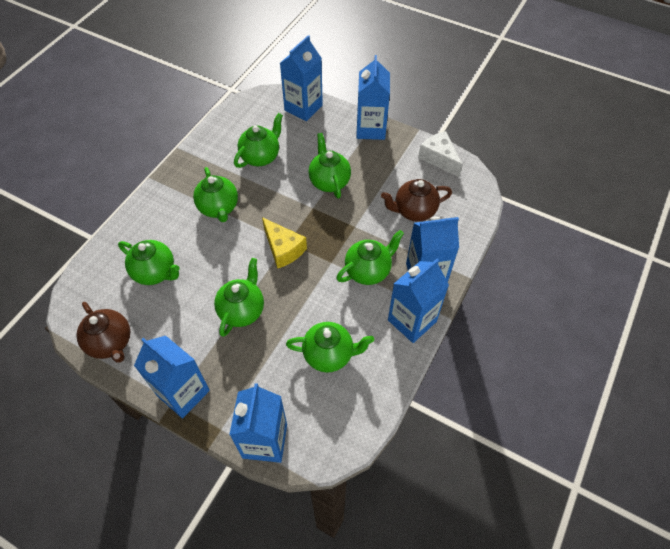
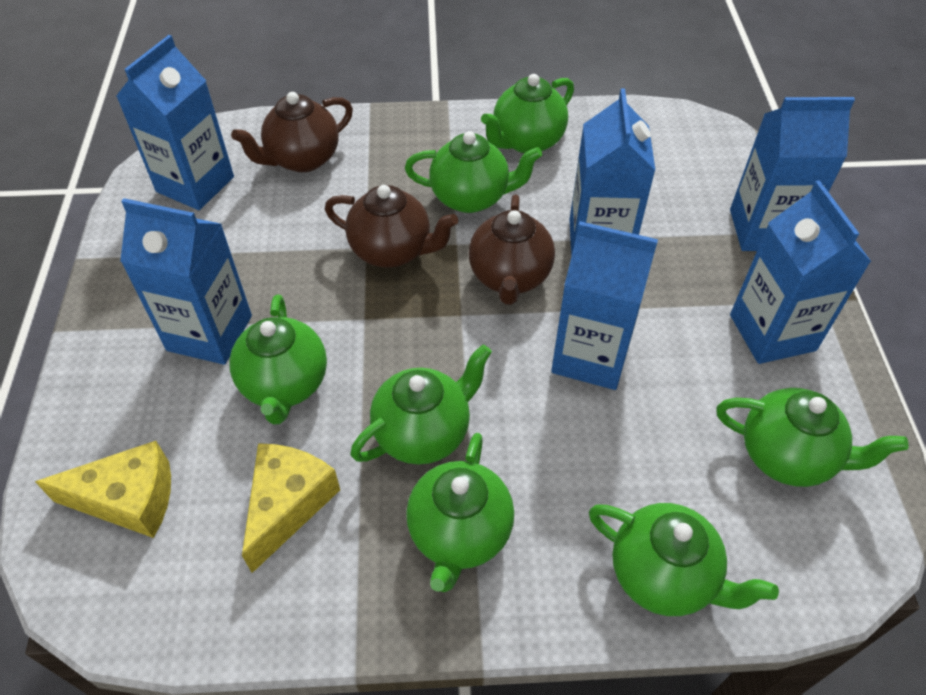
brown teapot: 2 -> 3
white cheese: 1 -> 0
yellow cheese: 1 -> 2

